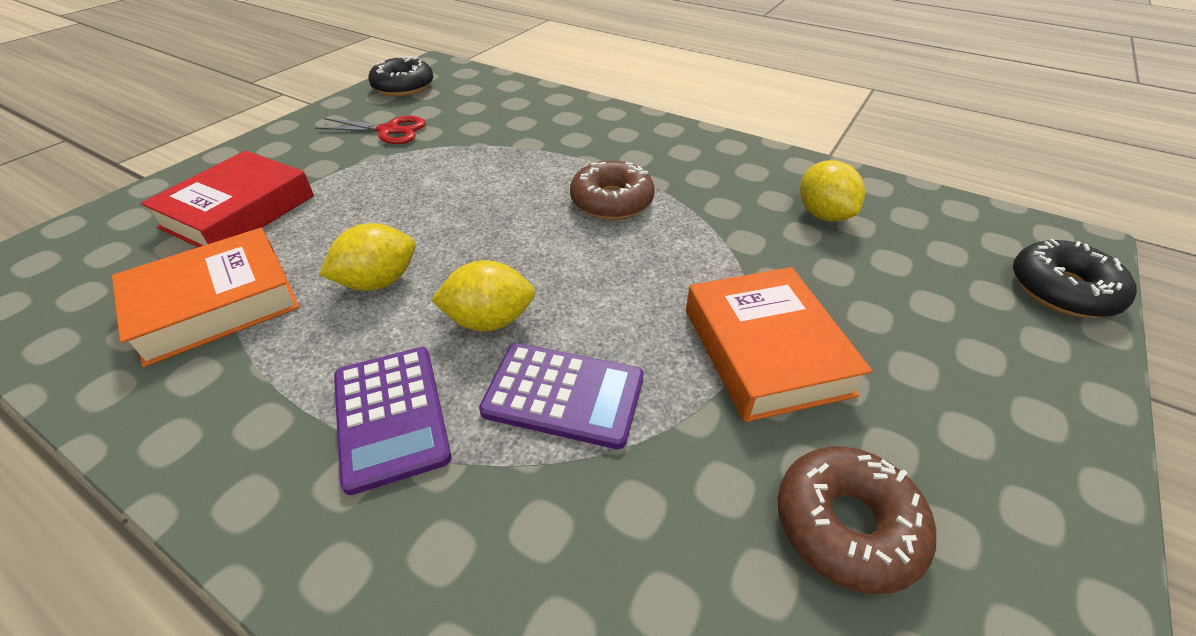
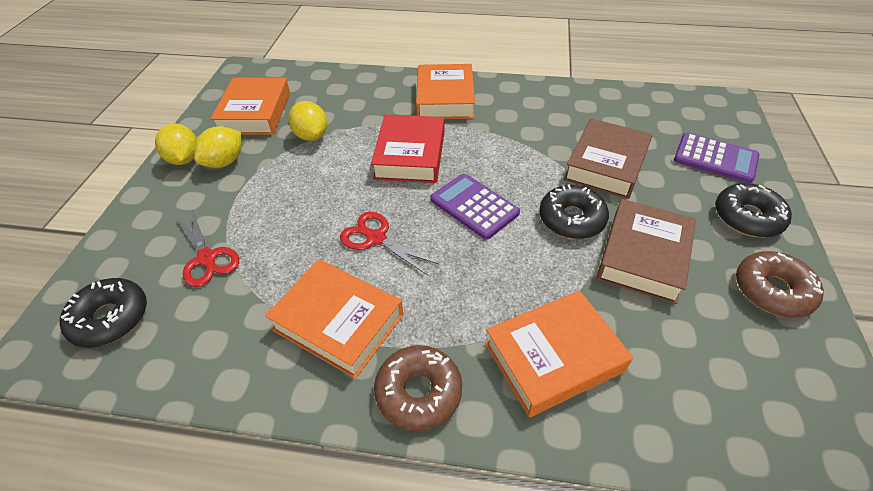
black donut: 2 -> 3
brown book: 0 -> 2
orange book: 2 -> 4
red scissors: 1 -> 2

